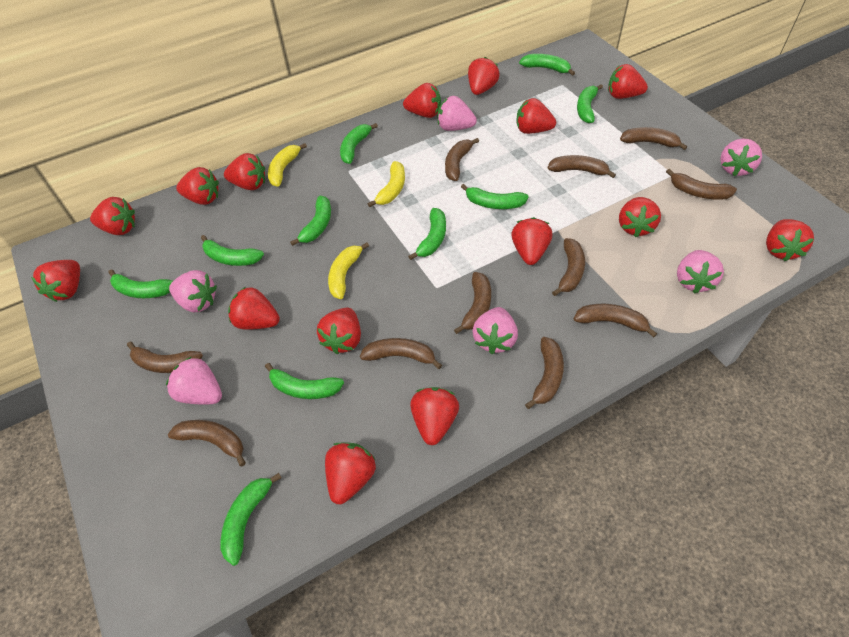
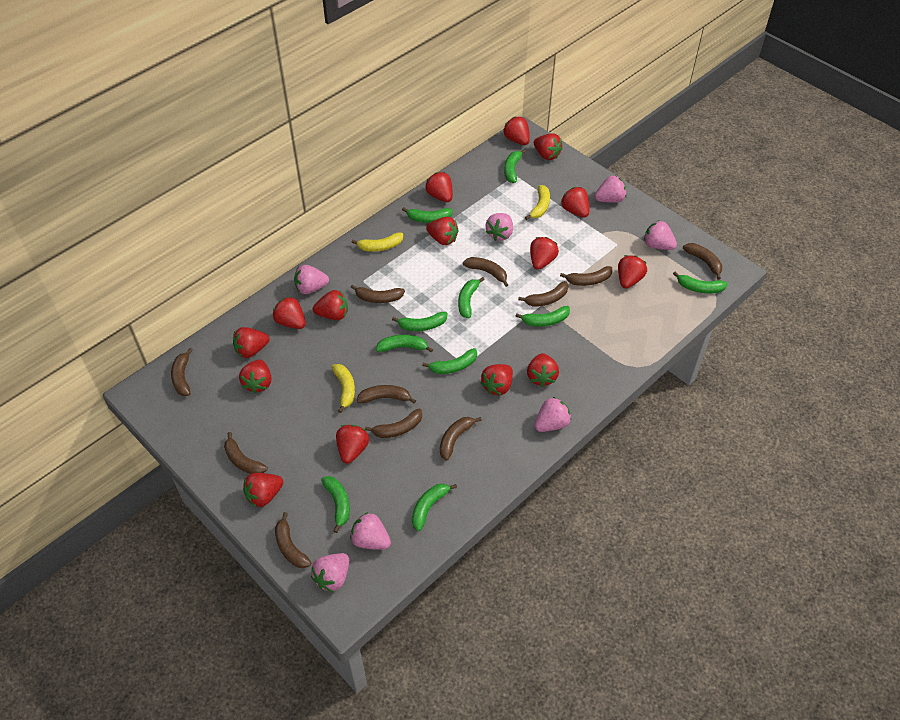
pink strawberry: 6 -> 7

